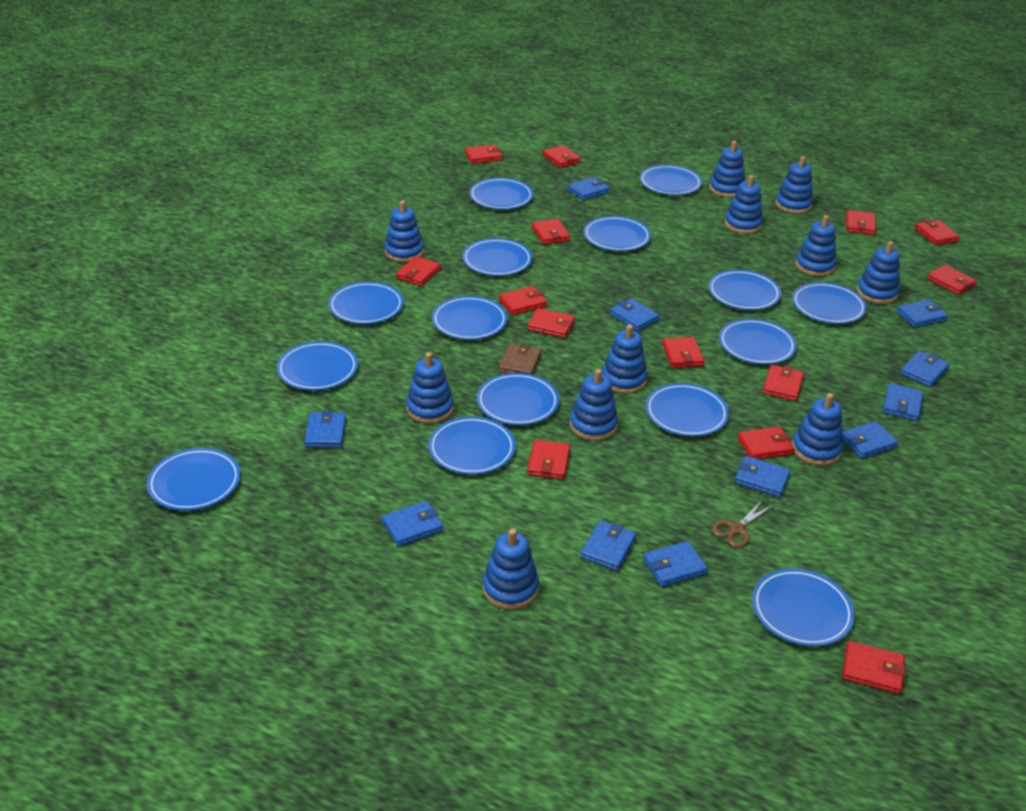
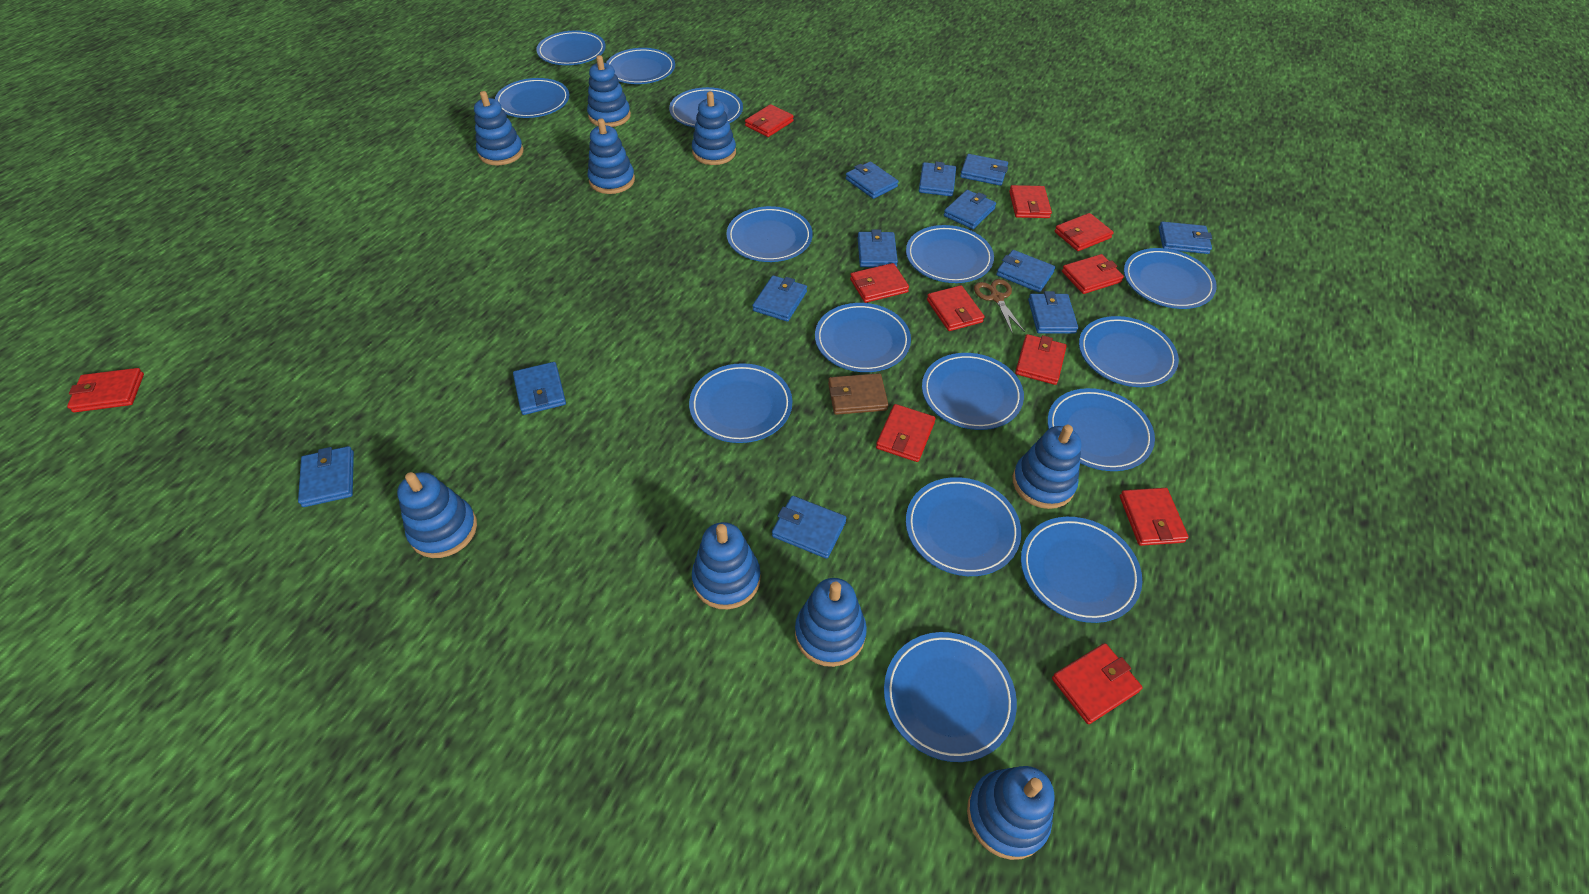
blue stacking toy: 11 -> 9
blue wallet: 11 -> 12
red wallet: 14 -> 11

